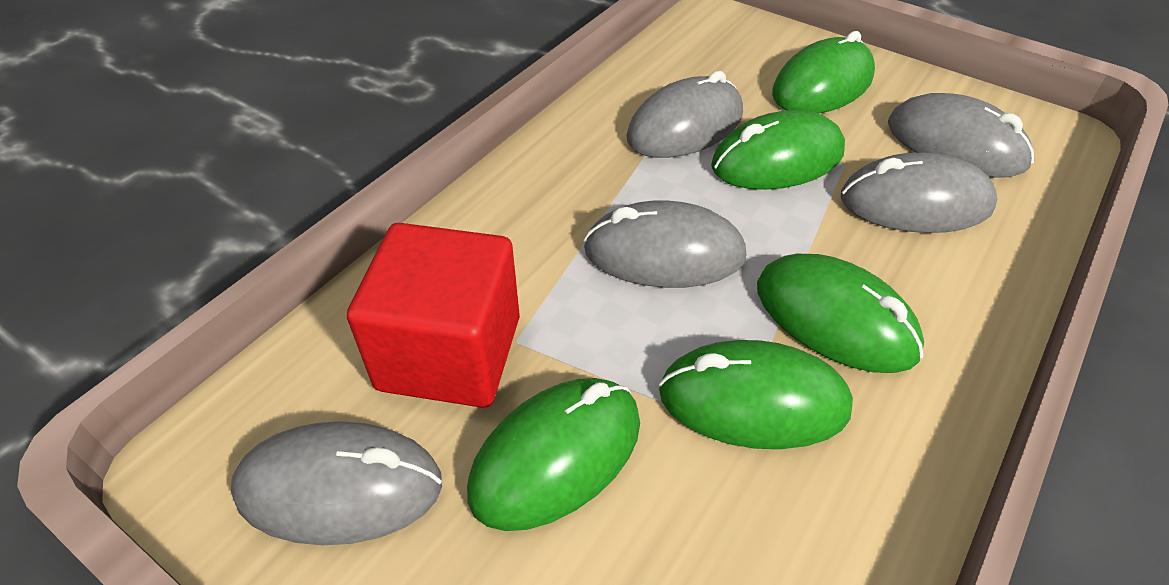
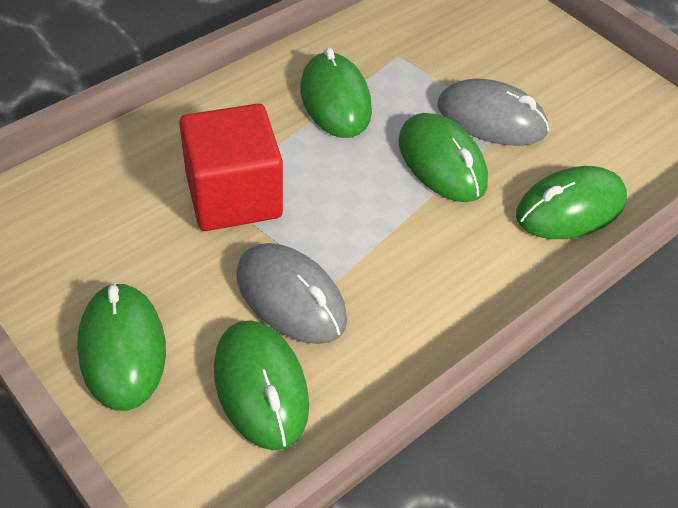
grey mouse: 5 -> 2

